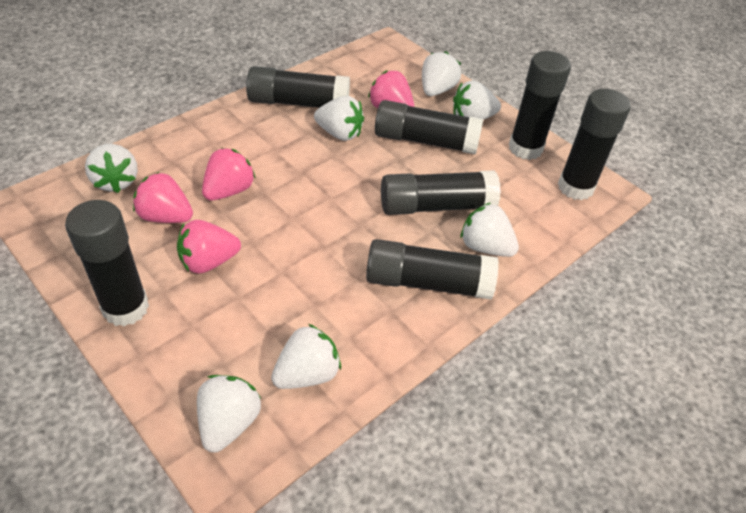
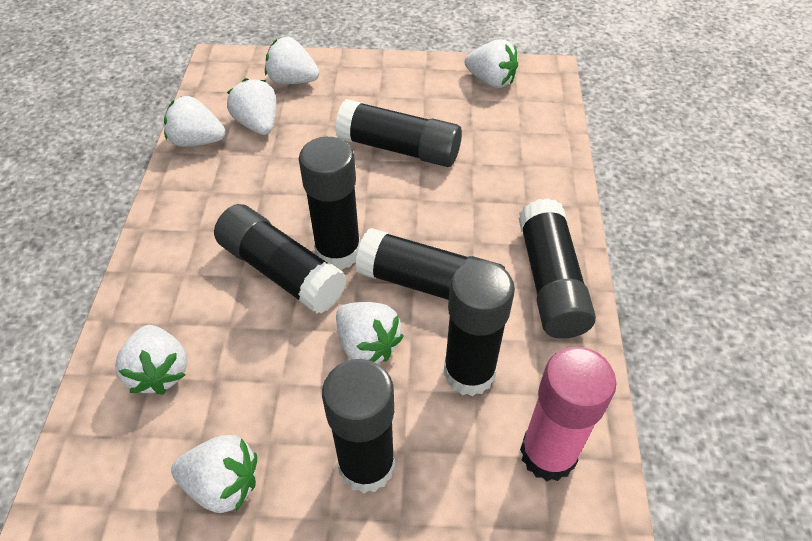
pink glue stick: 0 -> 1
pink strawberry: 4 -> 0

